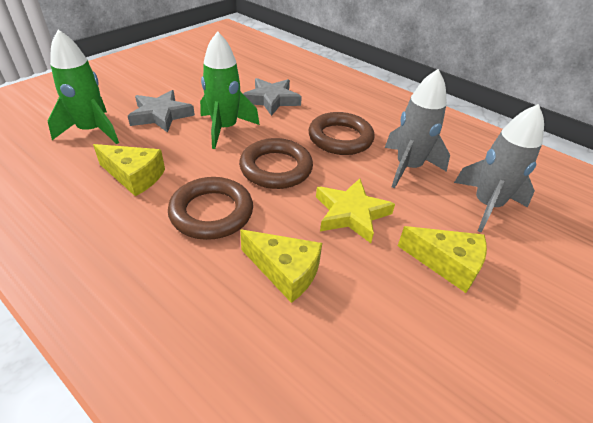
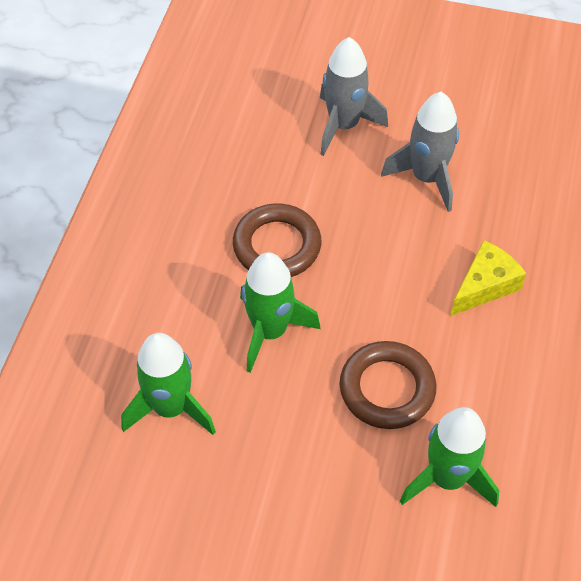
brown ring: 3 -> 2
green rocket: 2 -> 3
grey star: 2 -> 0
yellow cheese: 3 -> 1
yellow star: 1 -> 0

